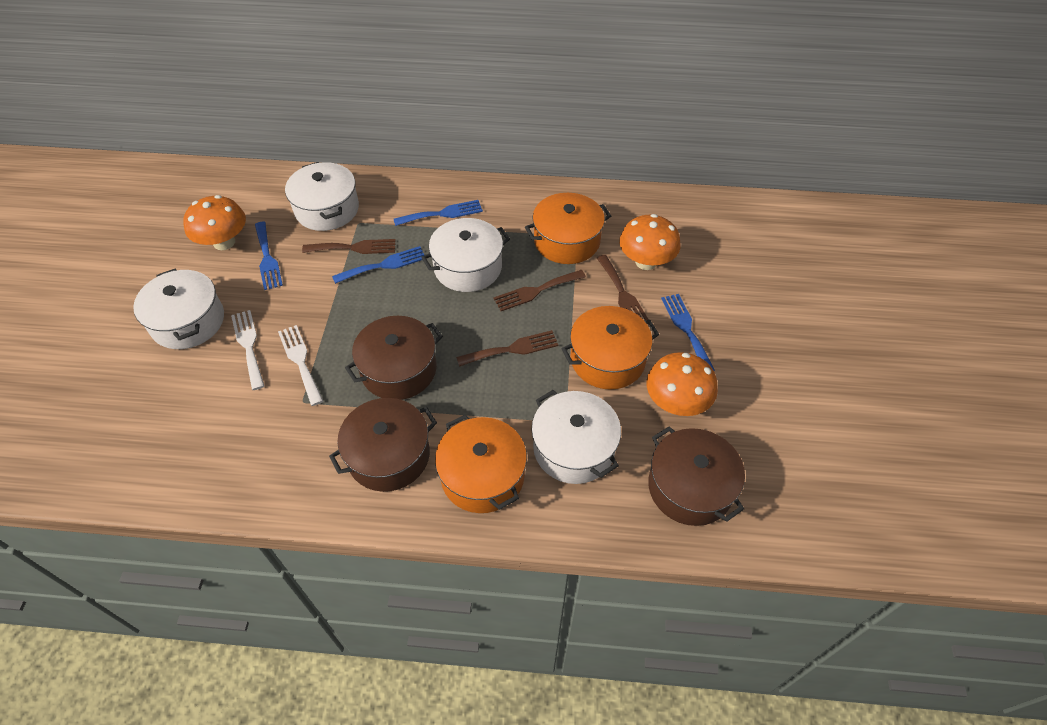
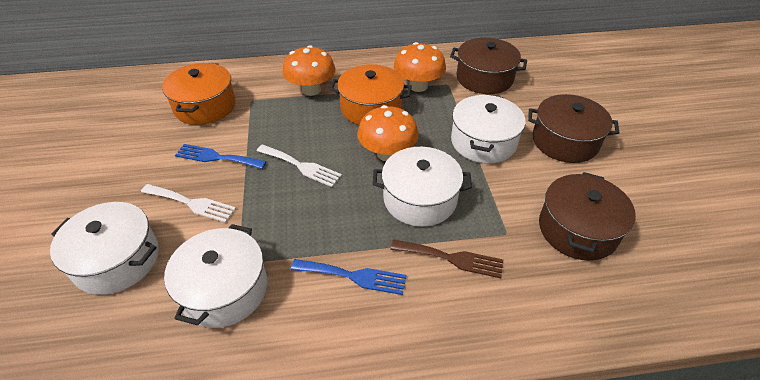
blue fork: 4 -> 2
brown fork: 4 -> 1
orange pot: 3 -> 2

